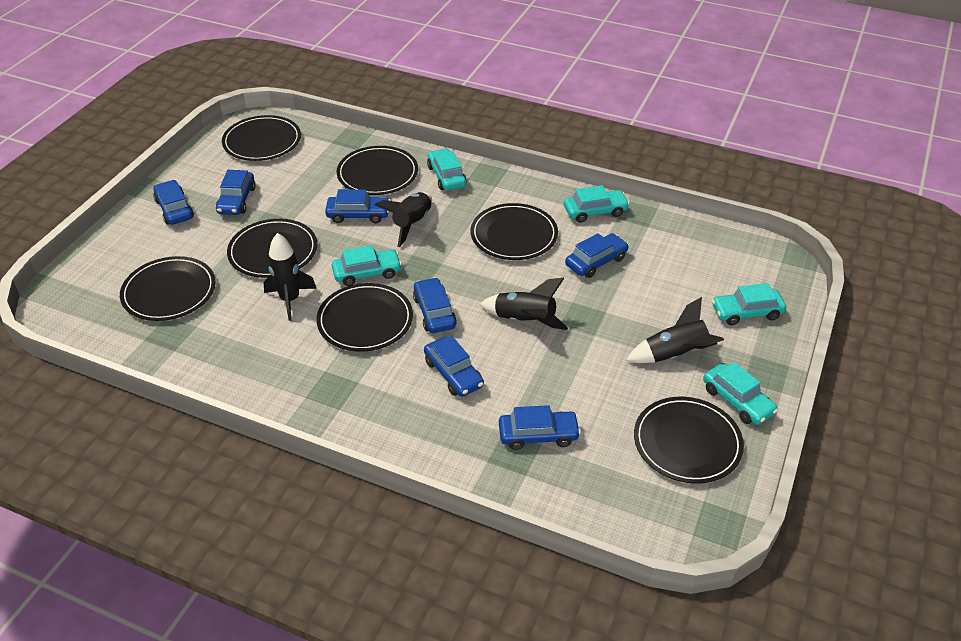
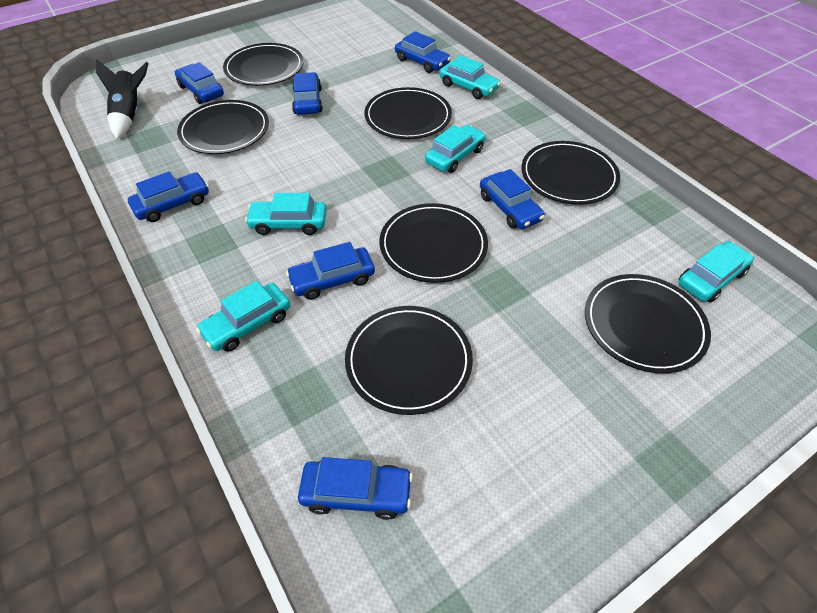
black rocket: 4 -> 1

